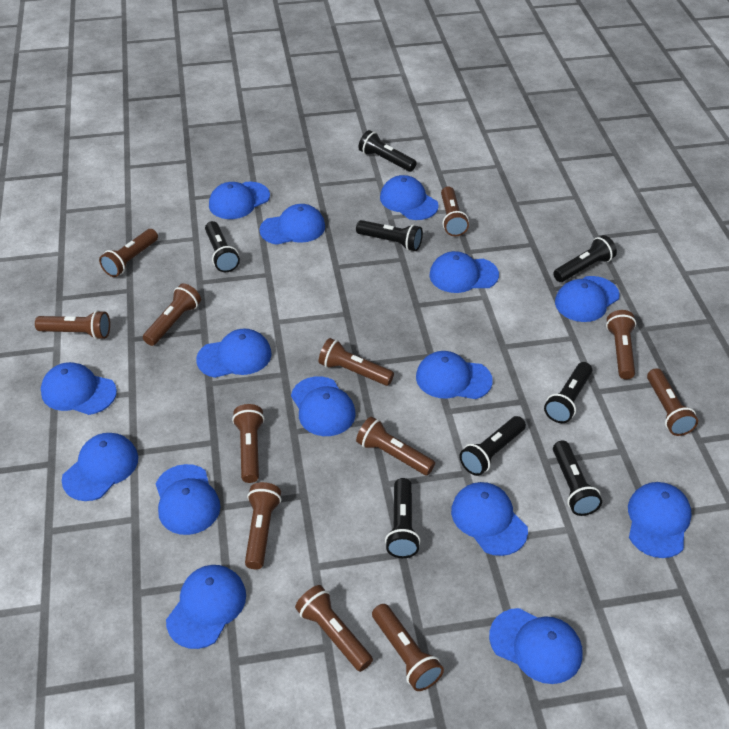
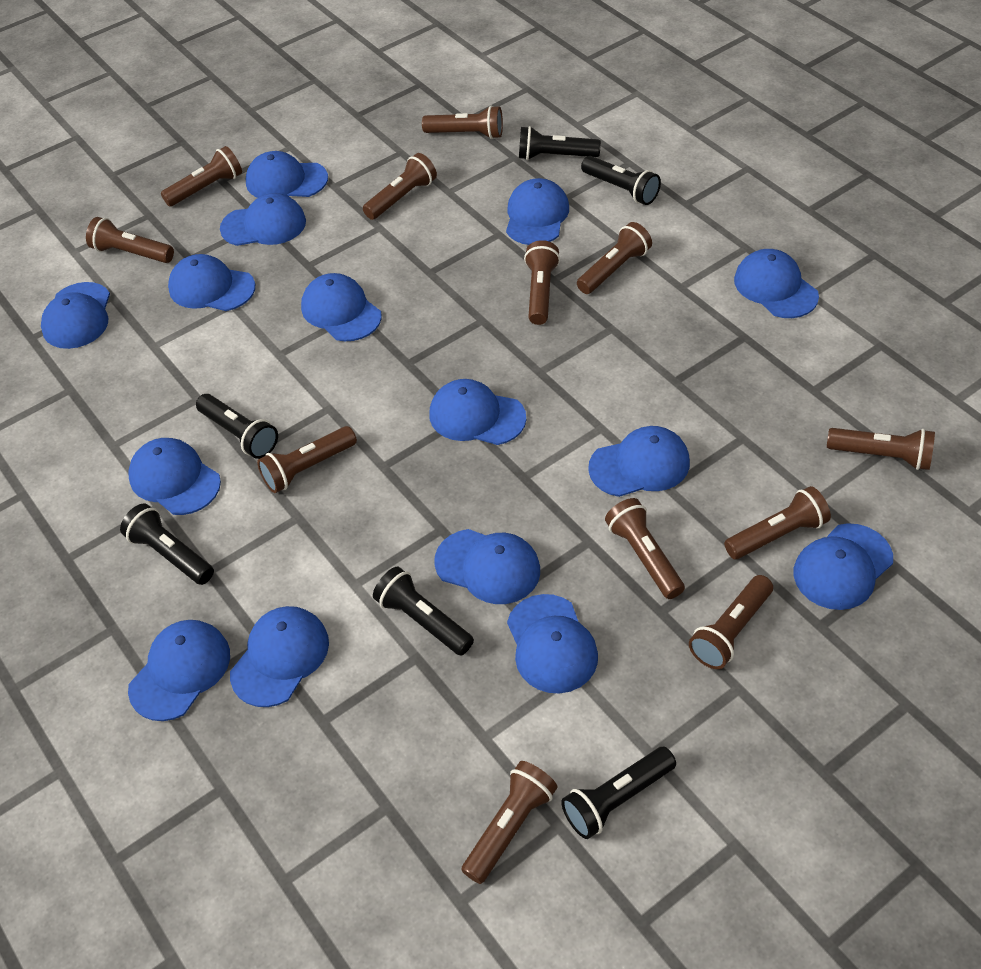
black flashlight: 8 -> 6

